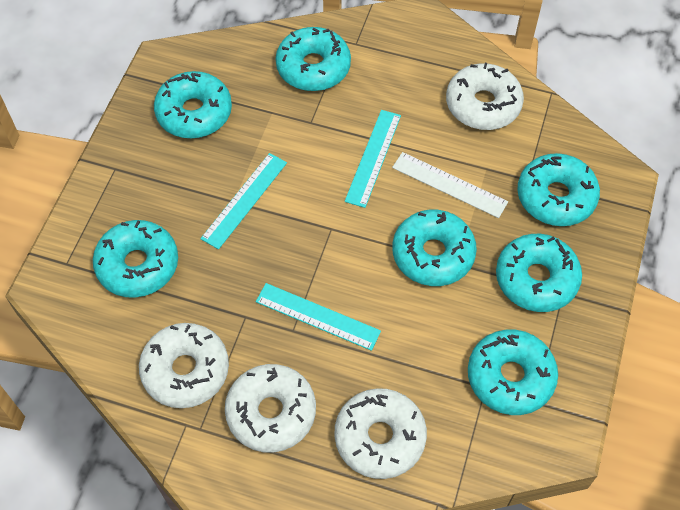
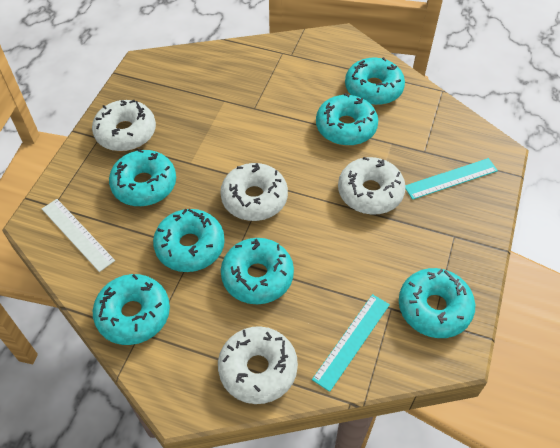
turquoise ruler: 3 -> 2

